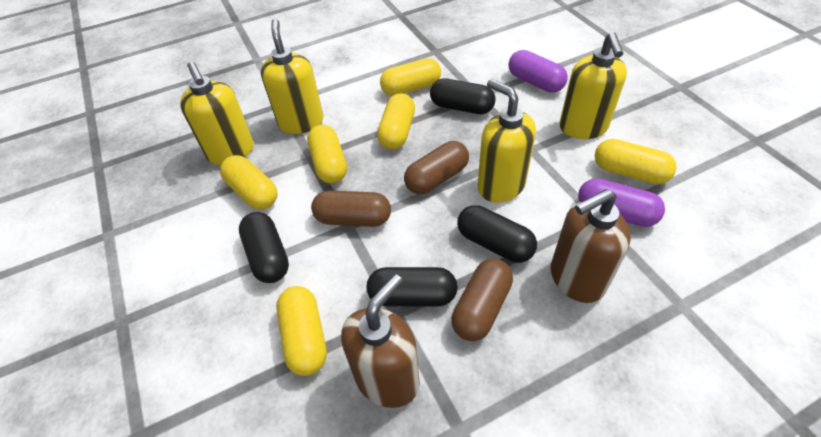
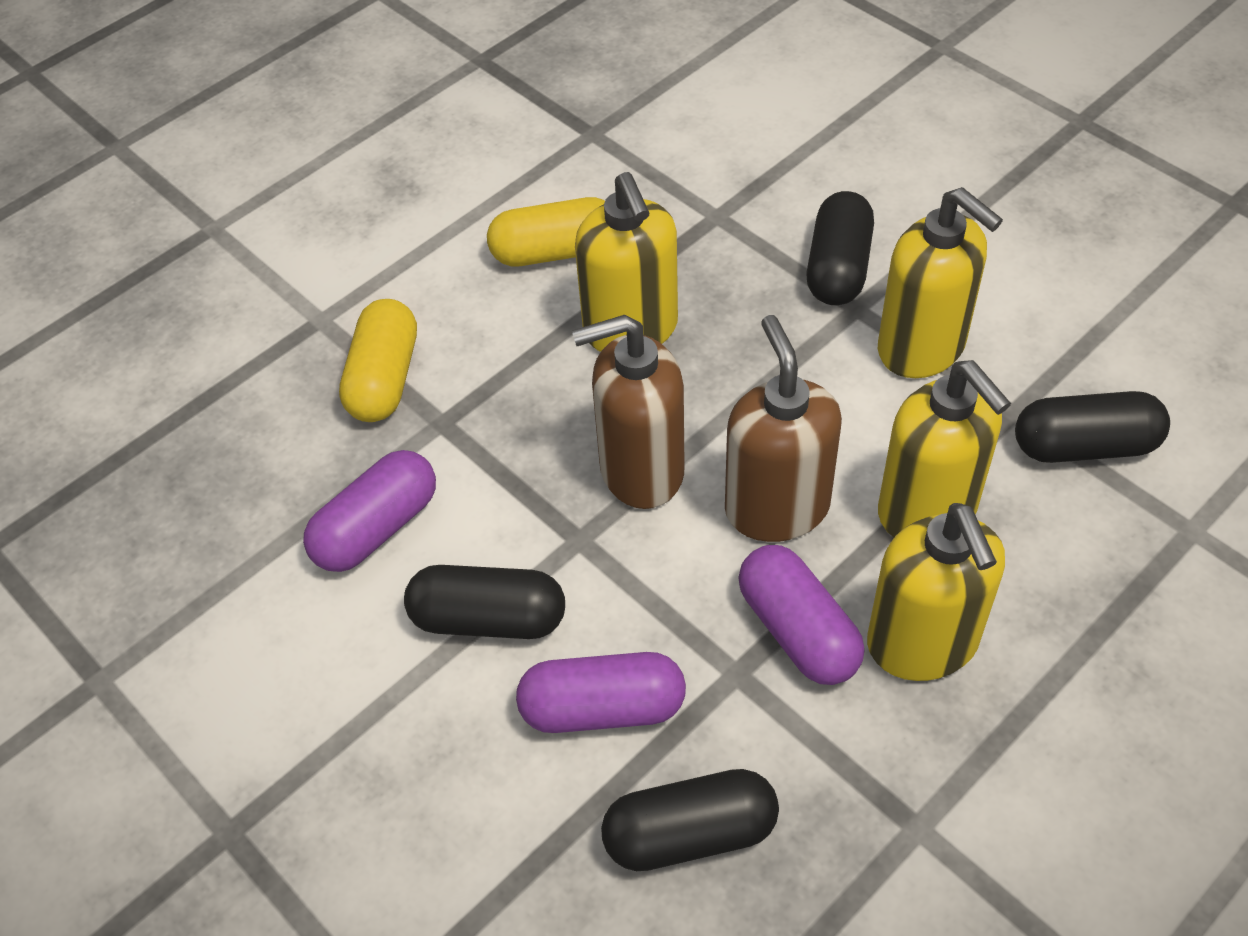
brown capsule: 3 -> 0
purple capsule: 2 -> 3
yellow capsule: 6 -> 2

